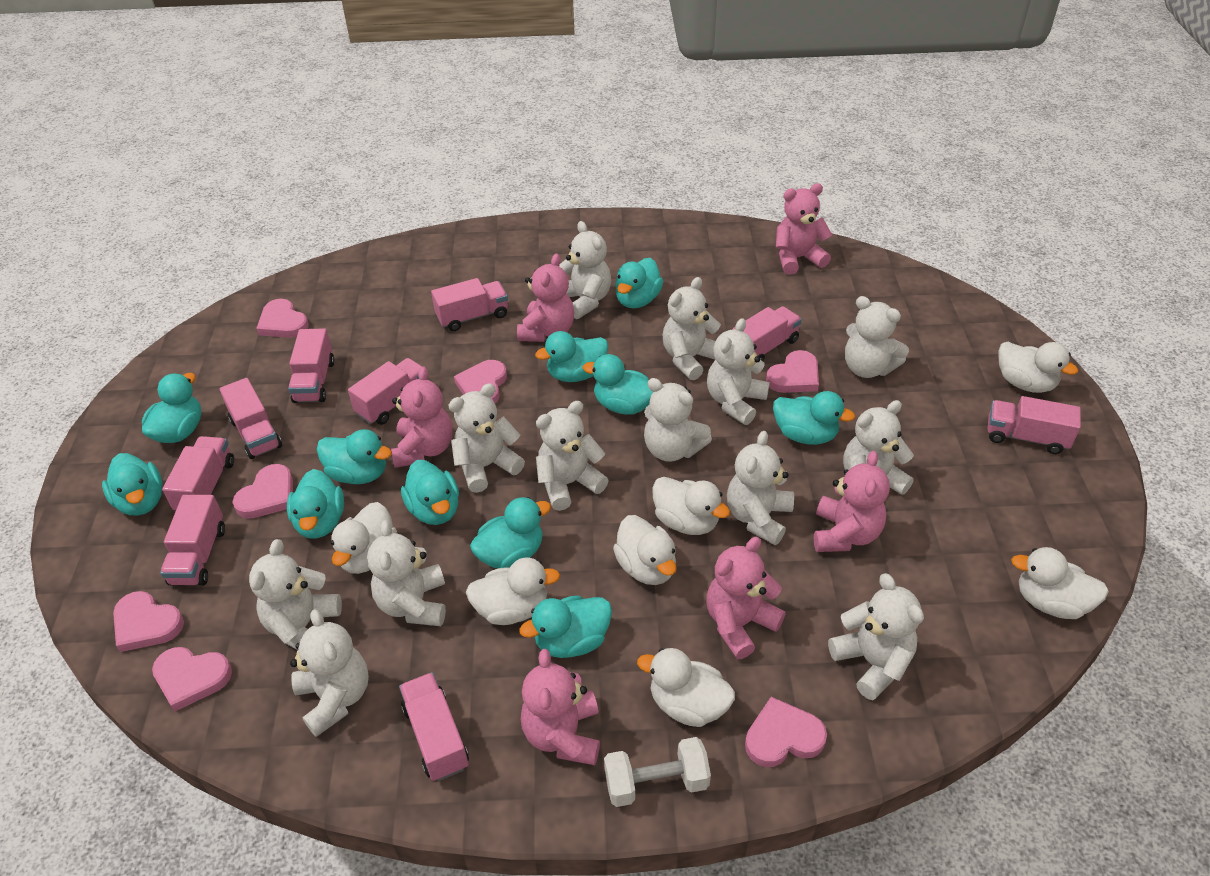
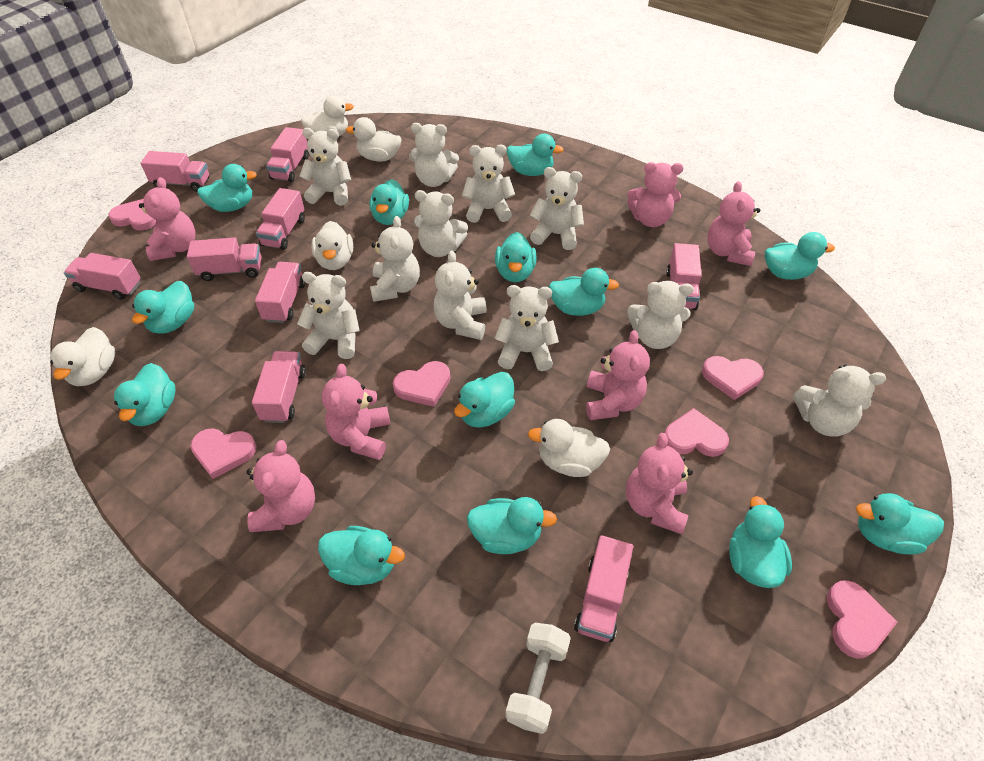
pink heart: 7 -> 6
pink teddy bear: 6 -> 7
turquoise duck: 11 -> 13
white duck: 7 -> 5
white teddy bear: 13 -> 11

